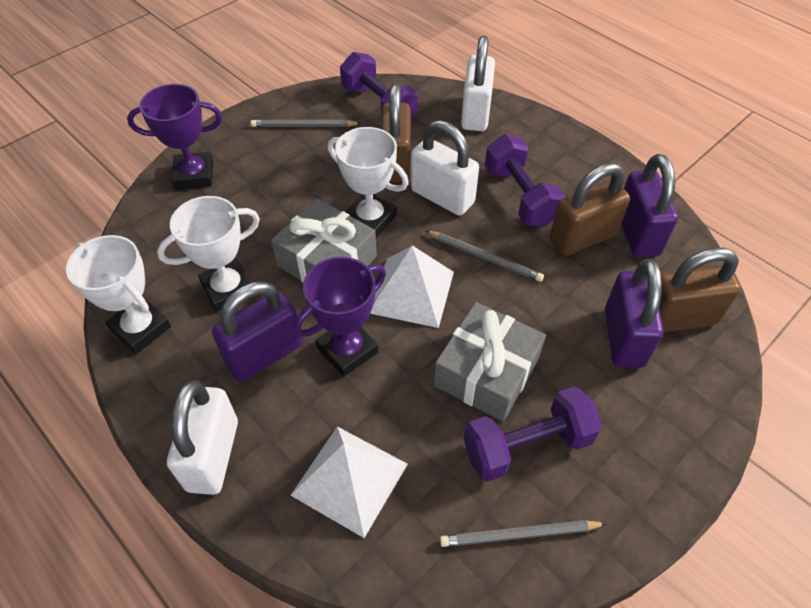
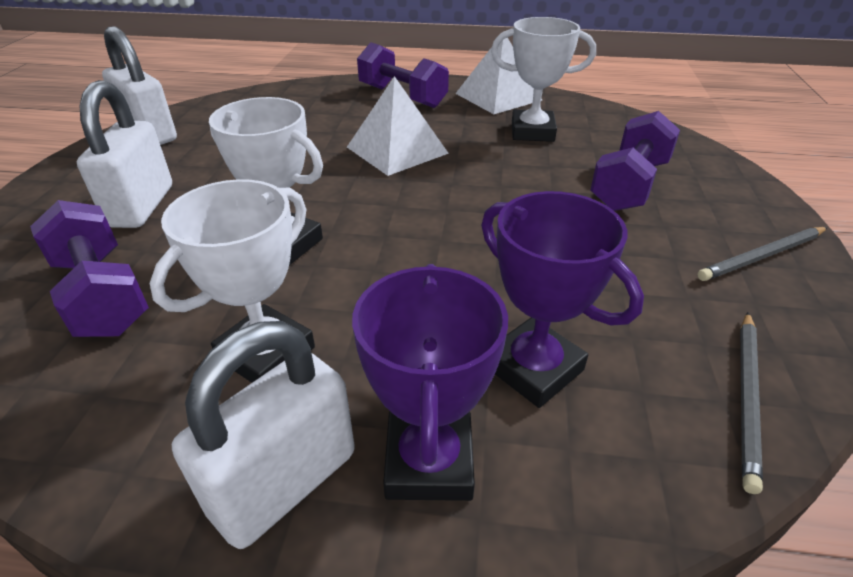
brown padlock: 3 -> 0
grey gift: 2 -> 0
grey pencil: 3 -> 2
purple padlock: 3 -> 0

